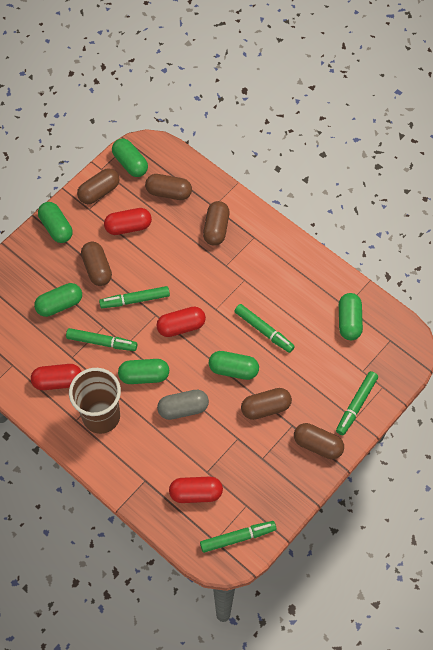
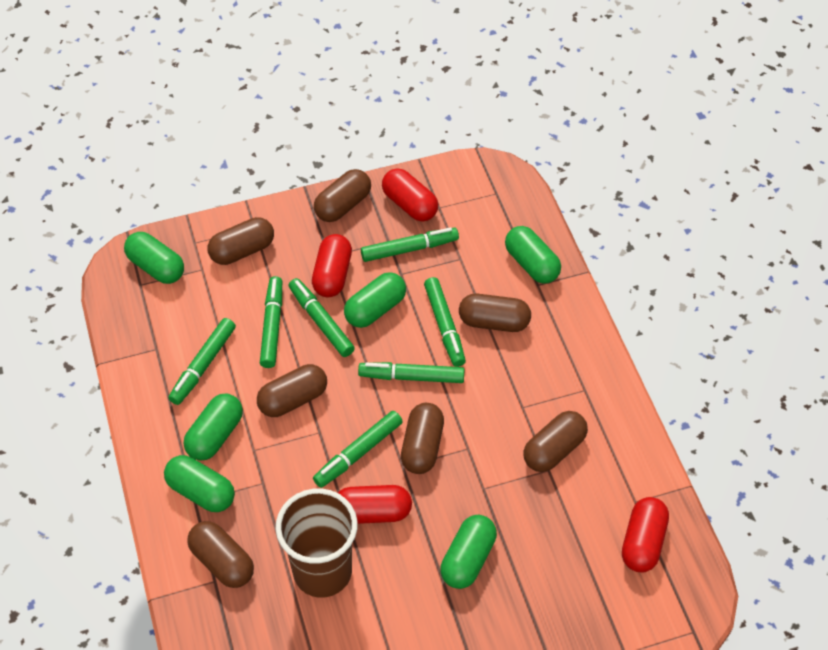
brown capsule: 6 -> 7
green marker: 5 -> 7
grey capsule: 1 -> 0

